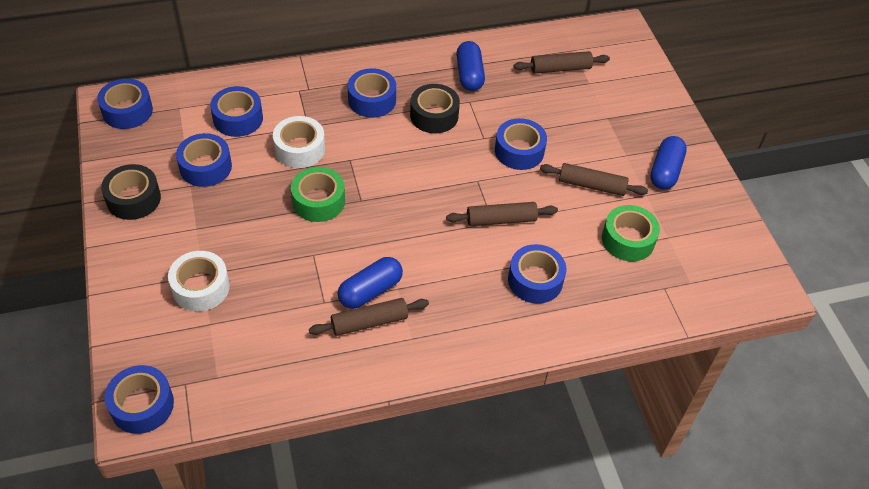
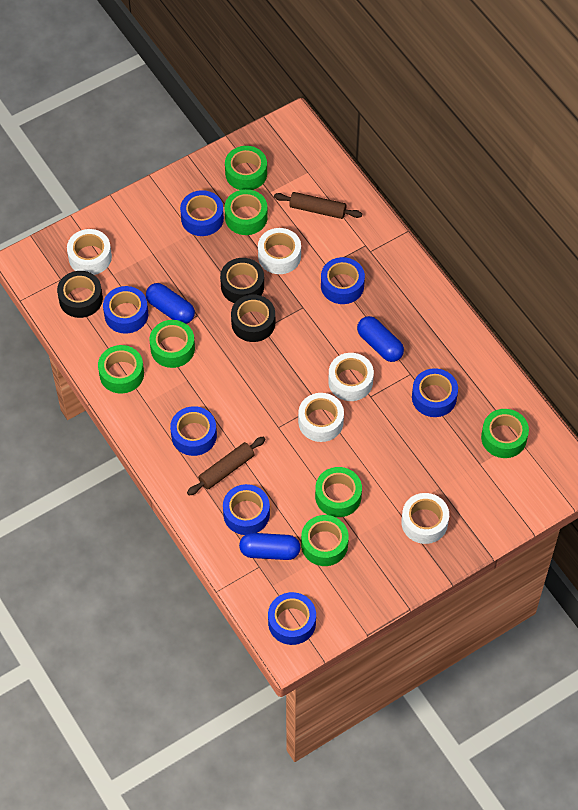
black tape: 2 -> 3
brown rolling pin: 4 -> 2
green tape: 2 -> 7
white tape: 2 -> 5

